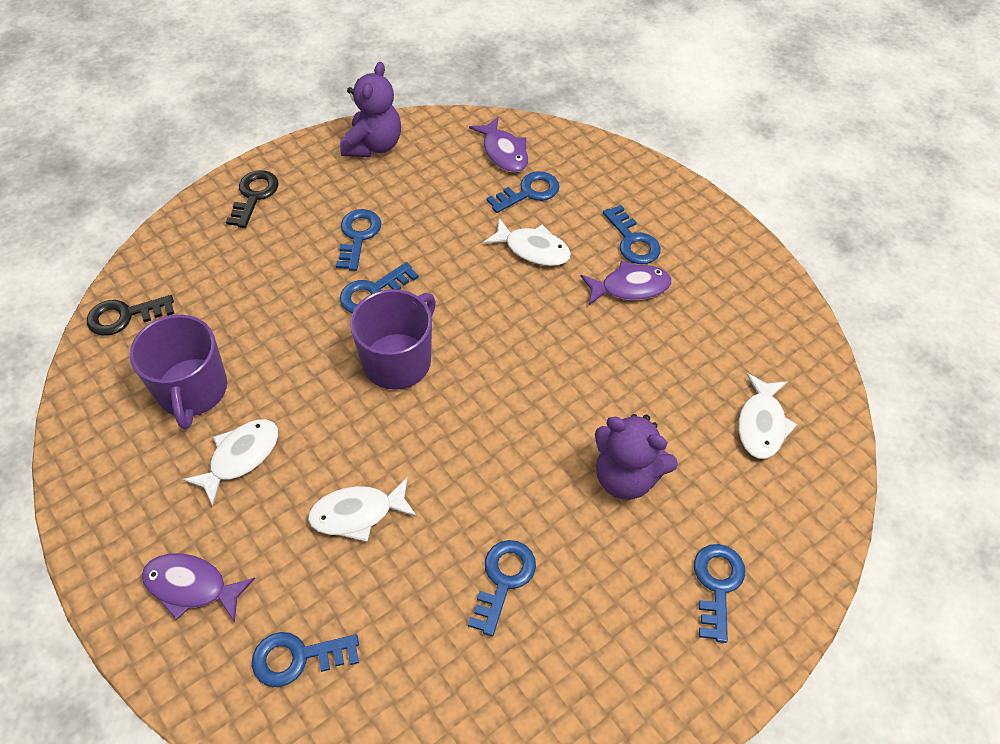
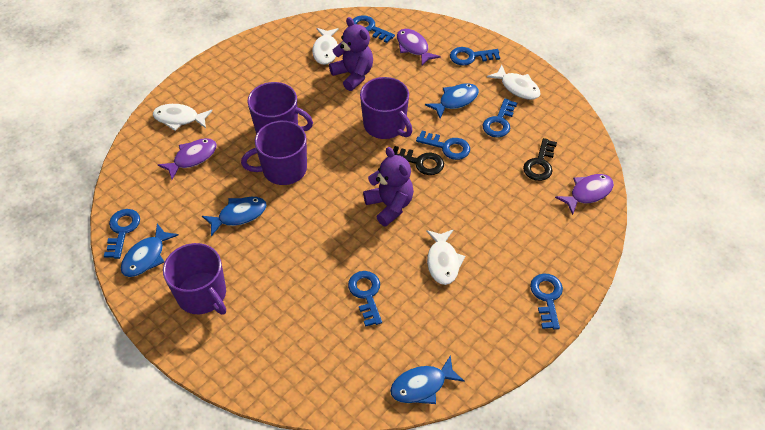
blue fish: 0 -> 4
purple mug: 2 -> 4

